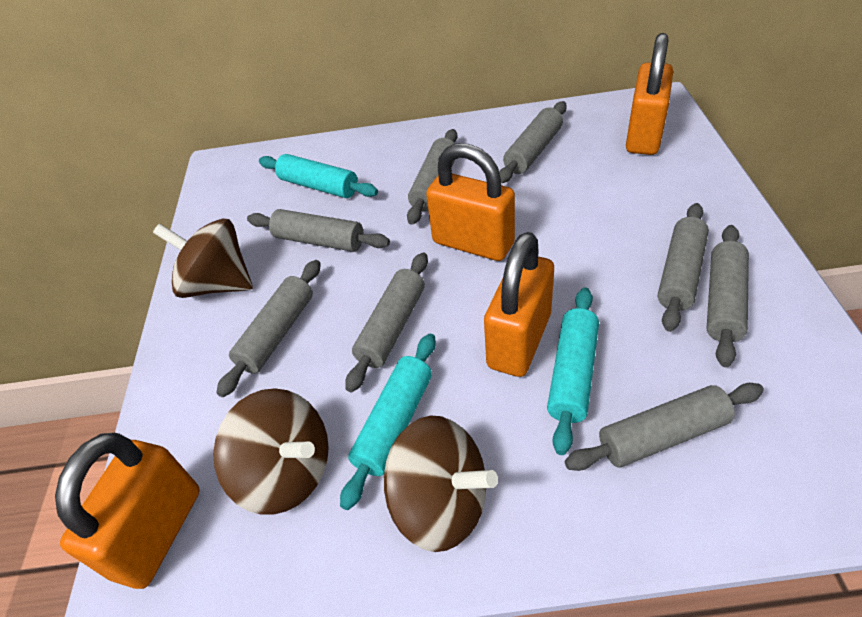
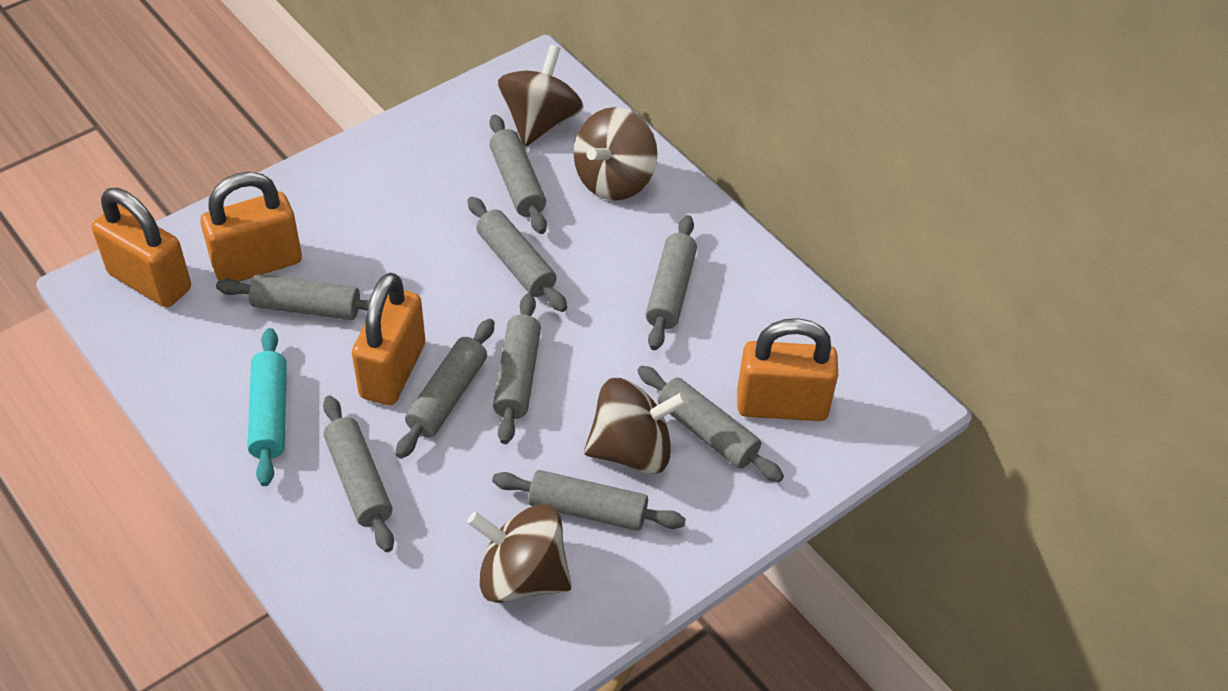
brown spinning top: 3 -> 4
grey rolling pin: 8 -> 9
turquoise rolling pin: 3 -> 1

